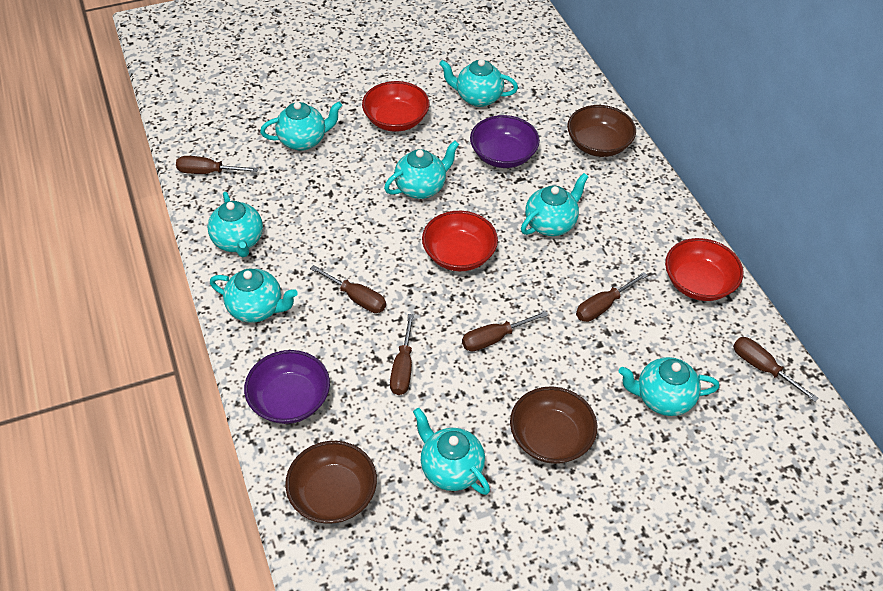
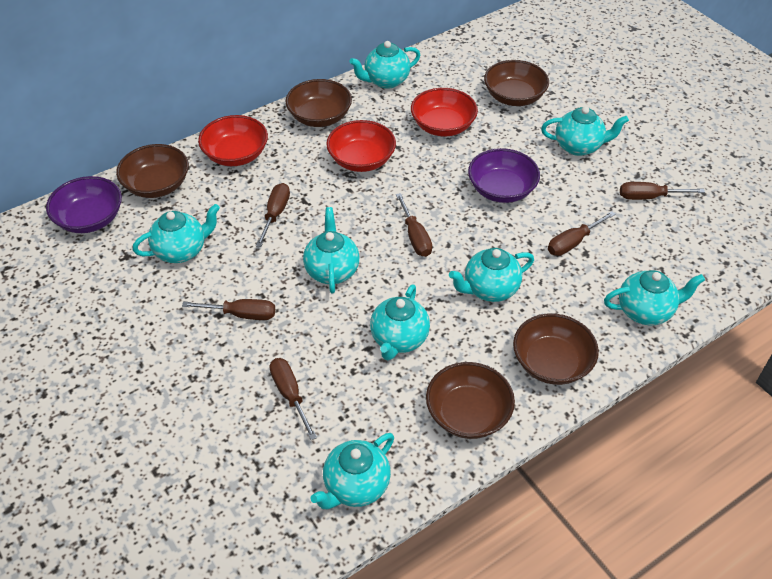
brown bowl: 3 -> 5

